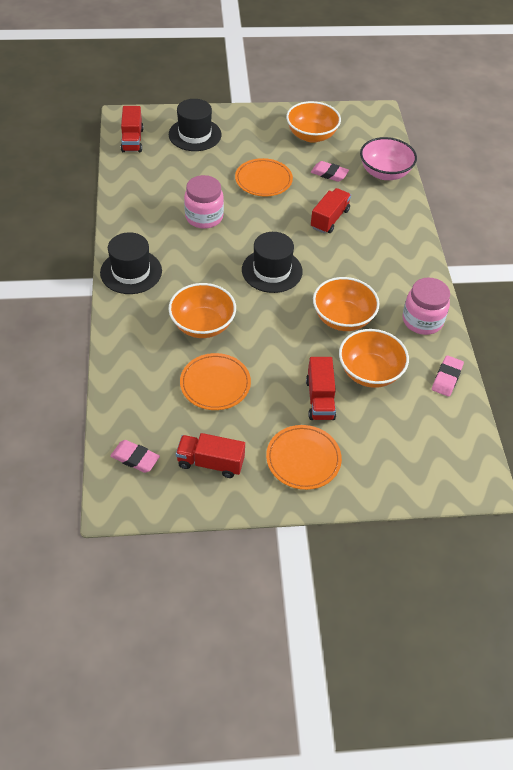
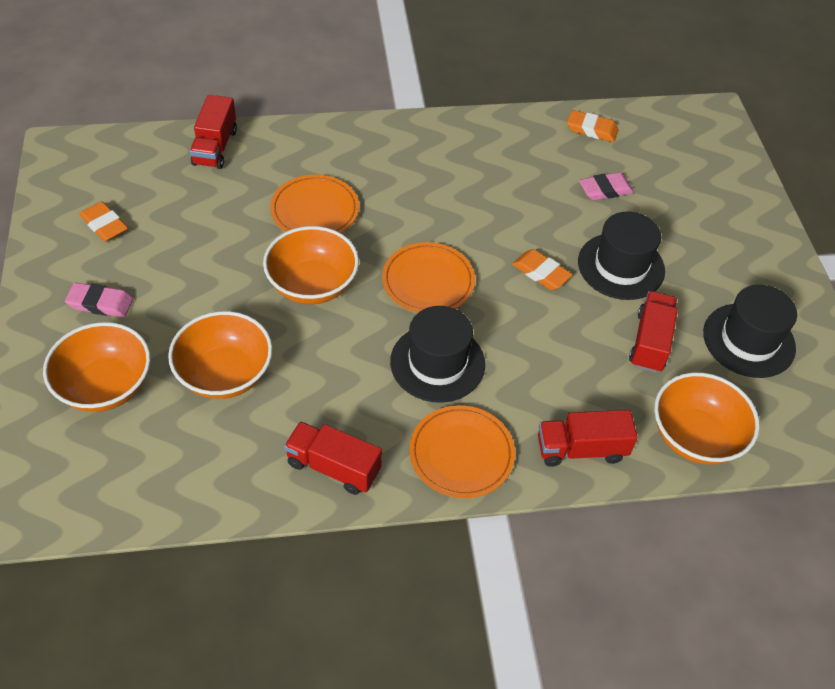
orange eraser: 0 -> 3
pink bowl: 1 -> 0
pink eraser: 3 -> 2
pink jar: 2 -> 0

